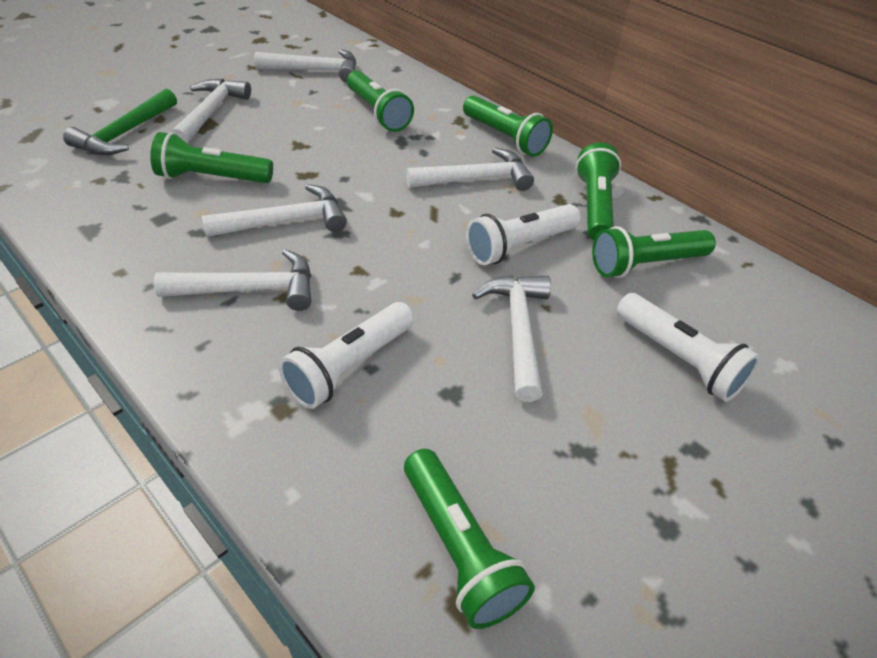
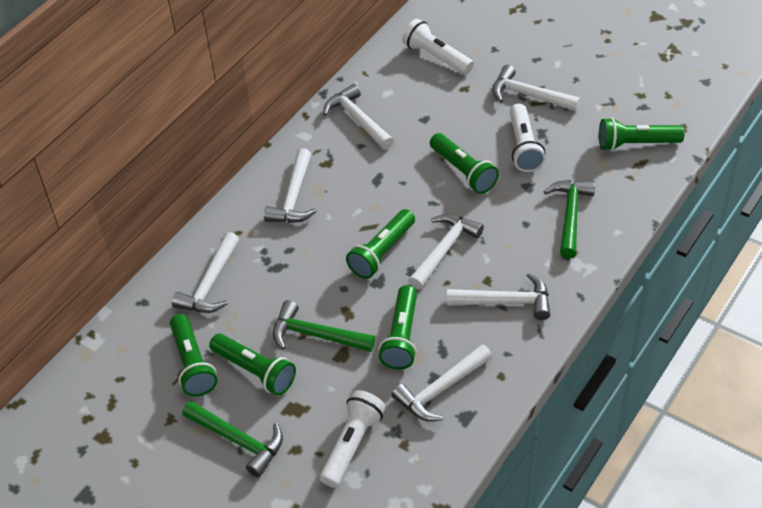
green hammer: 1 -> 3
white hammer: 6 -> 7

